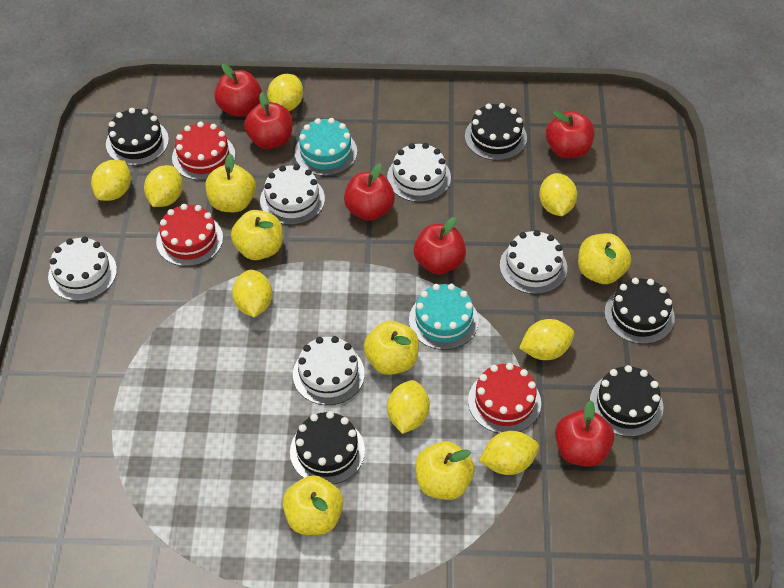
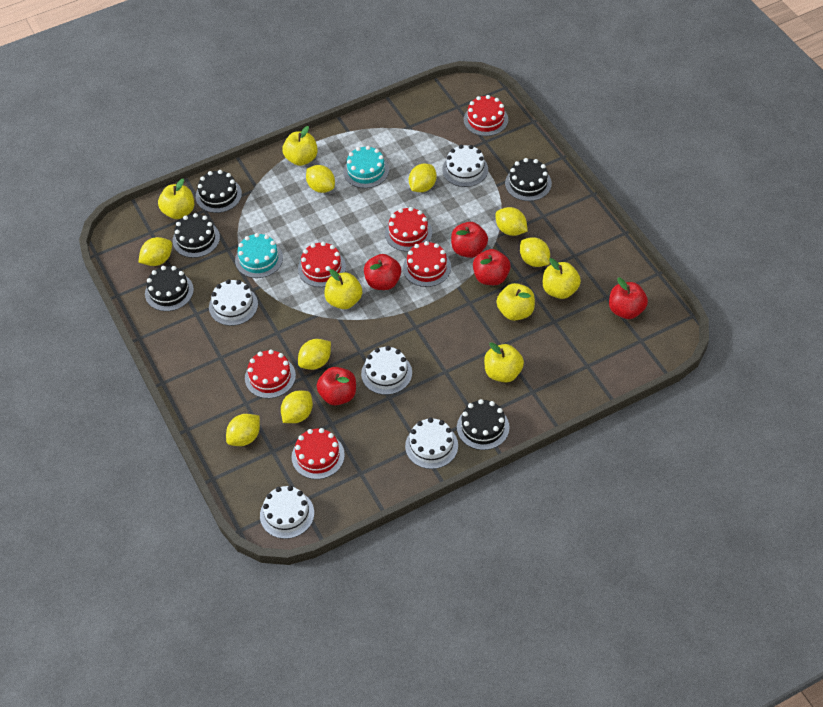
red apple: 6 -> 5
red cake: 3 -> 6

